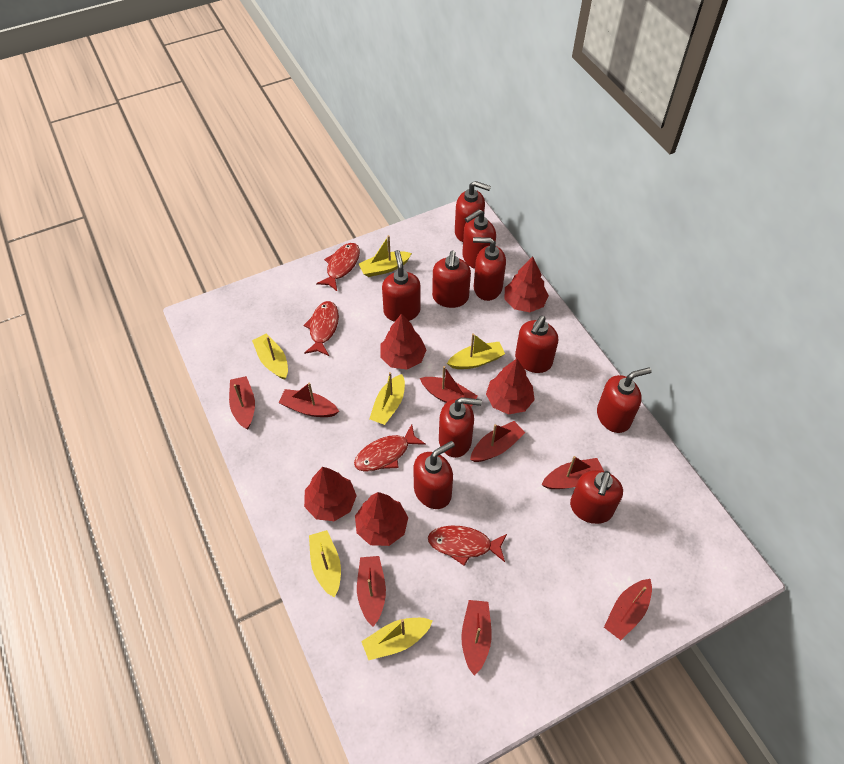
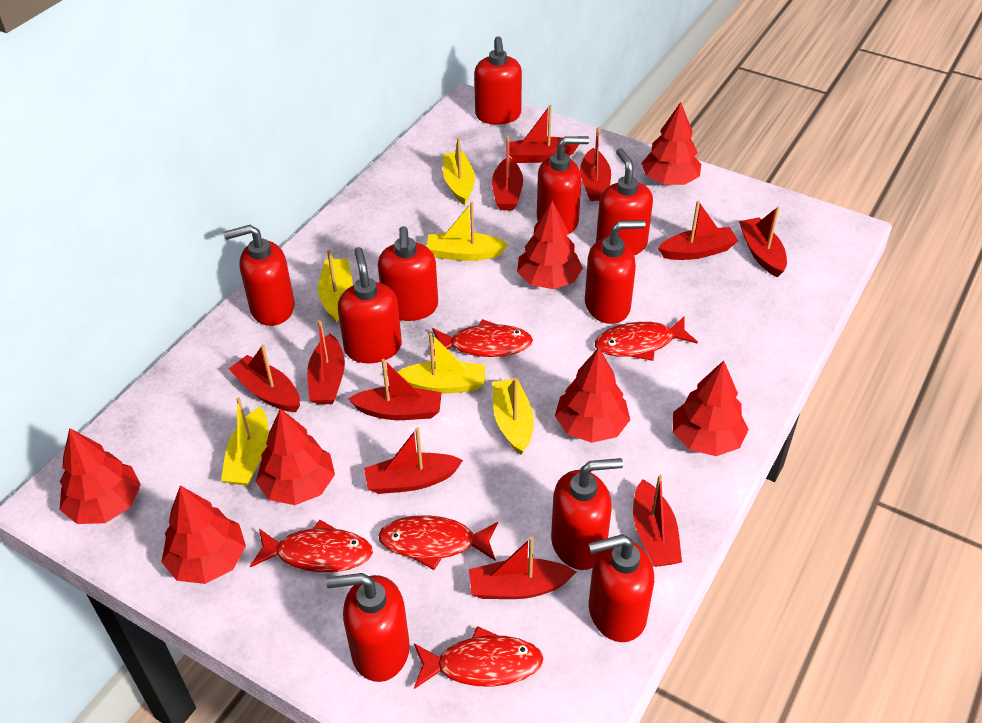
red boat: 8 -> 11
red fish: 4 -> 5
red tree: 5 -> 7

